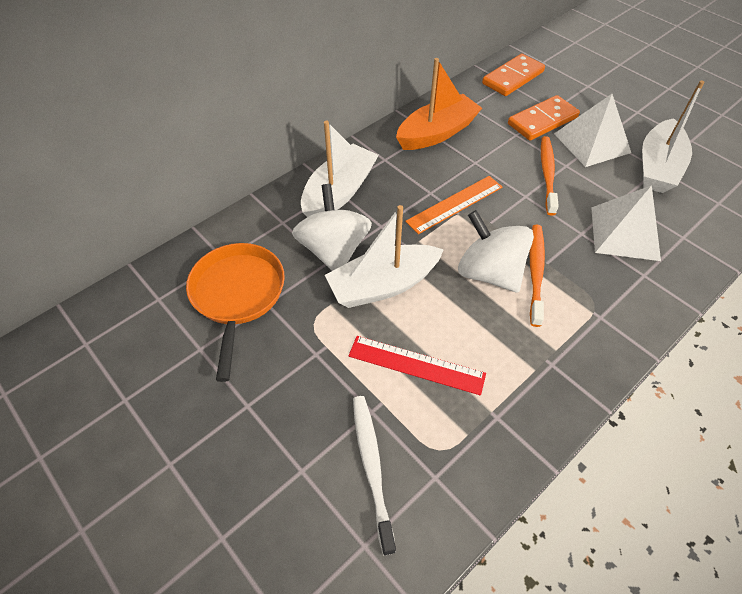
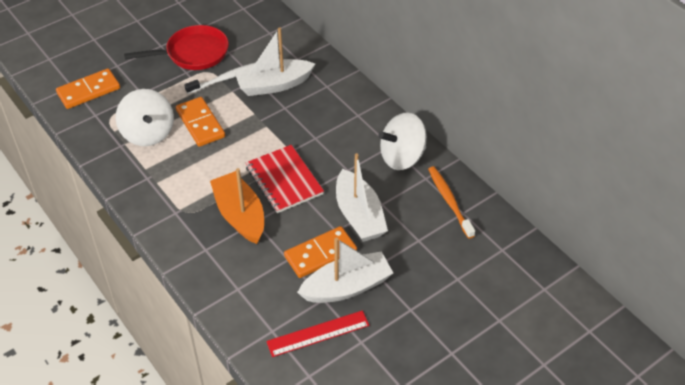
orange domino: 2 -> 3
orange pan: 1 -> 0
orange ruler: 1 -> 0
orange toothbrush: 2 -> 1
red notebook: 0 -> 1
red pan: 0 -> 1
white pyramid: 2 -> 0

